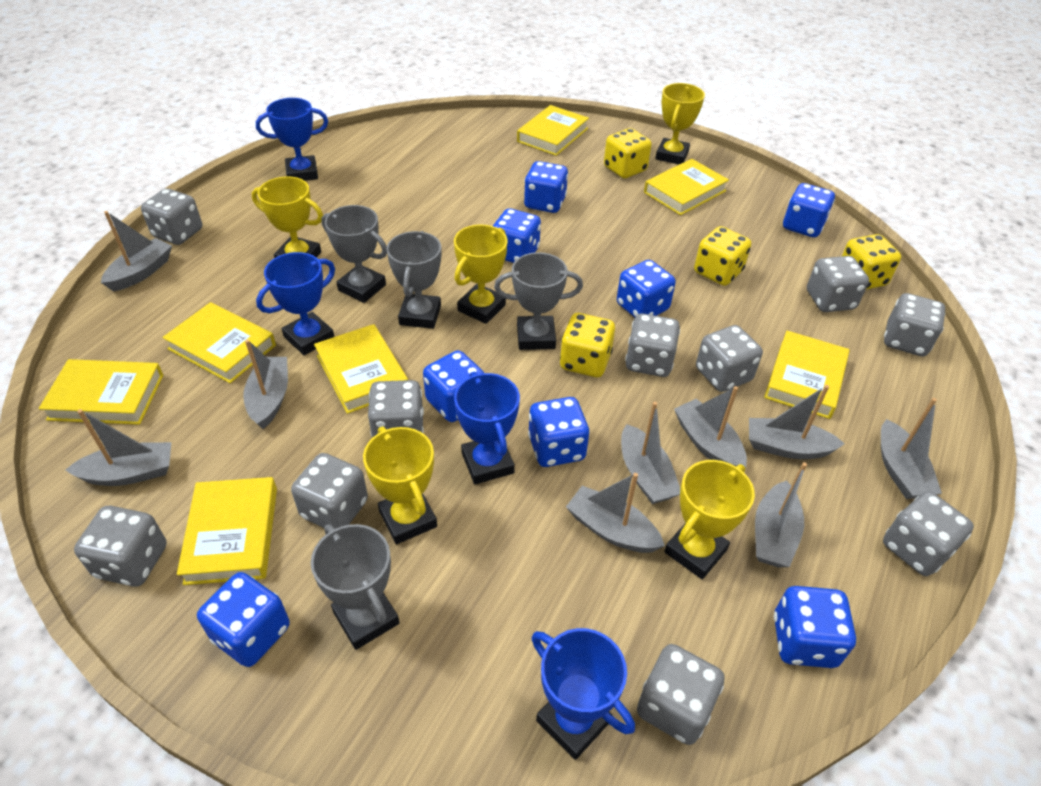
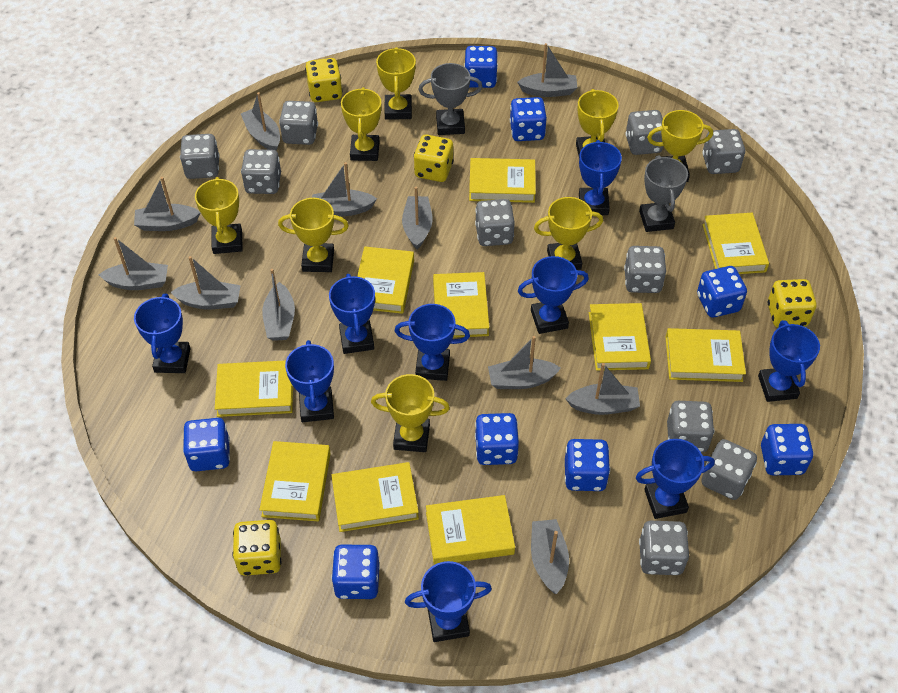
blue trophy: 4 -> 9
grey boat: 9 -> 11
grey trophy: 4 -> 2
yellow book: 7 -> 10
yellow trophy: 5 -> 8

